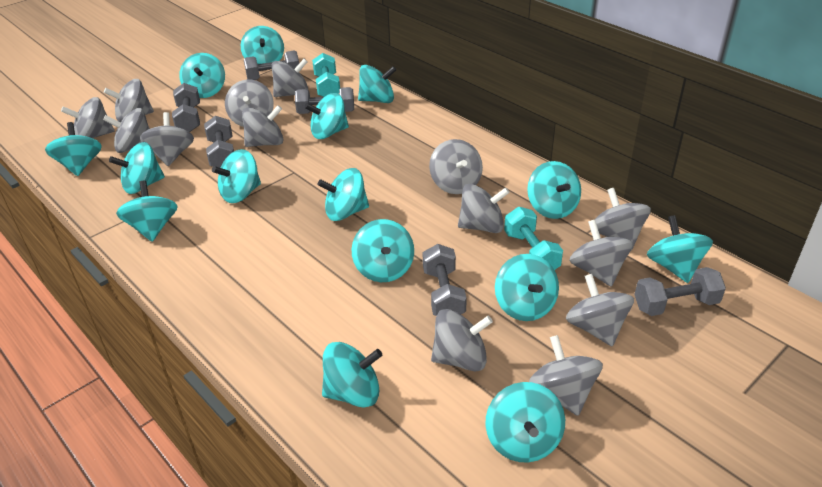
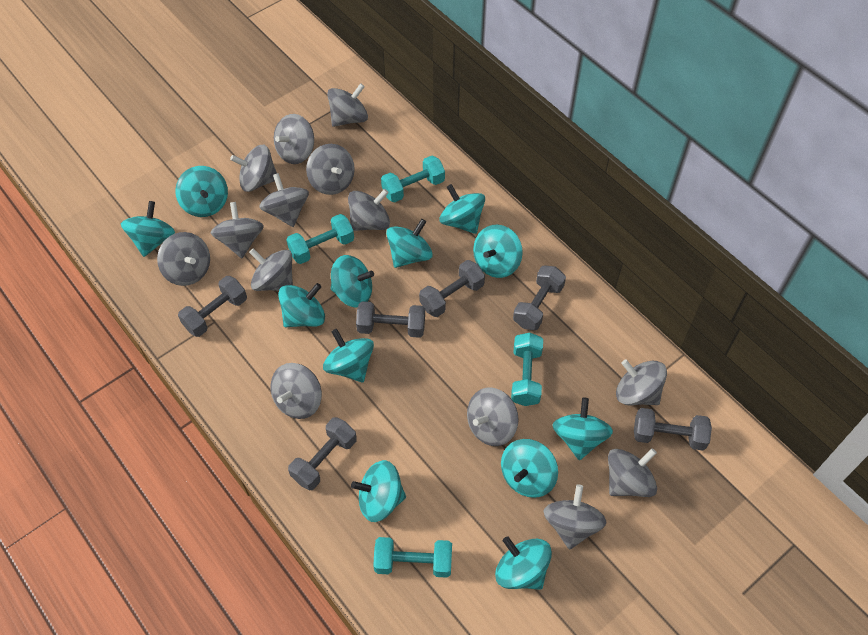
turquoise dumbbell: 2 -> 4
turquoise spinning top: 15 -> 12

